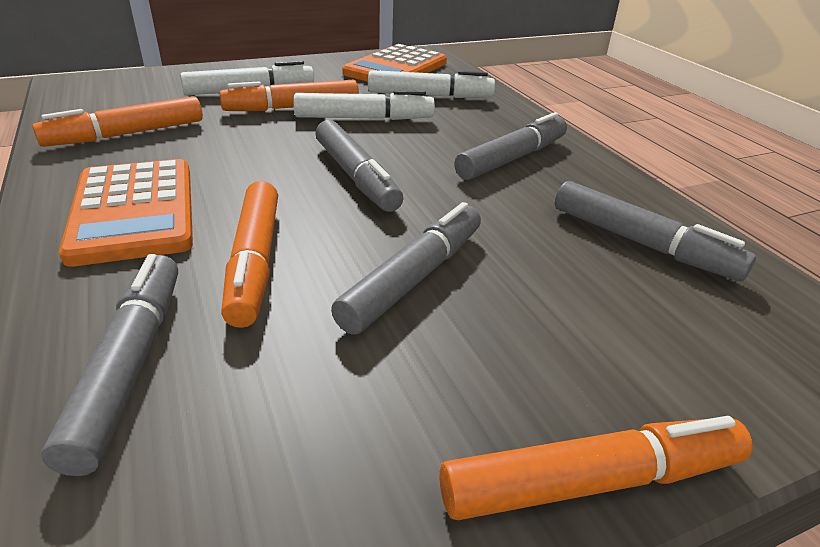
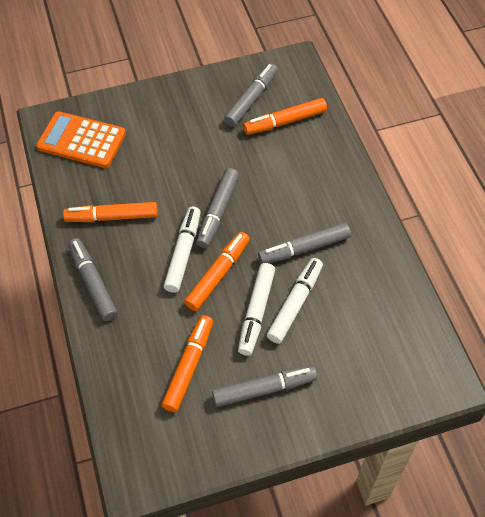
orange calculator: 2 -> 1

